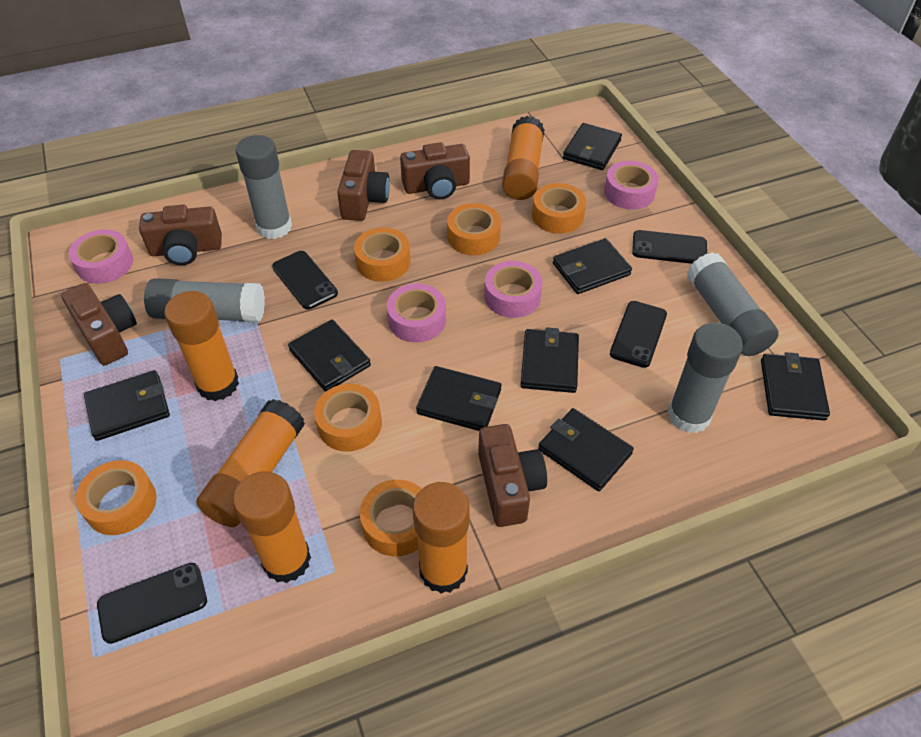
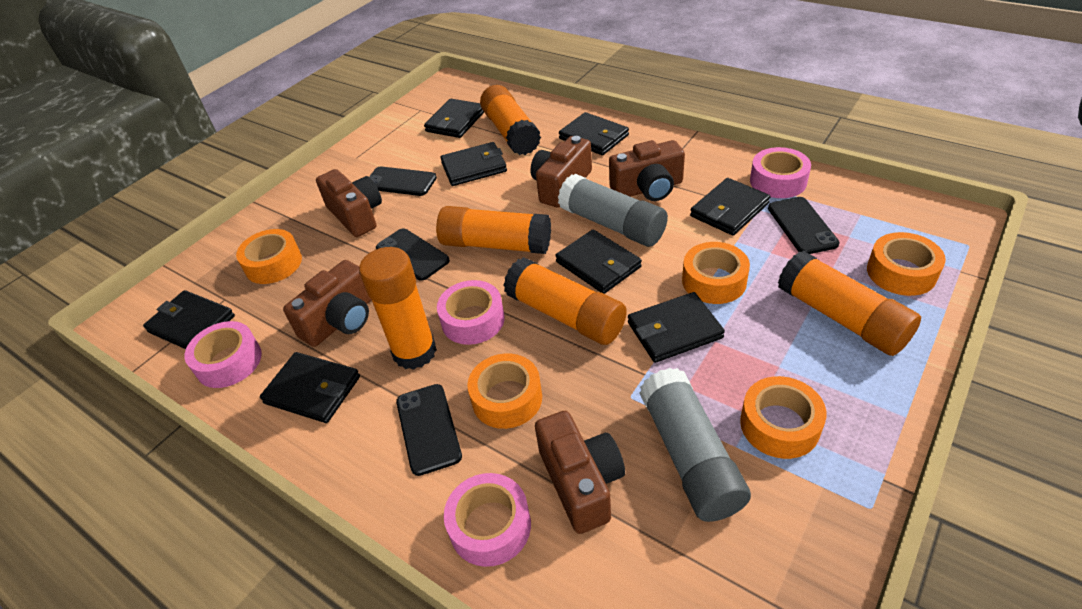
grey glue stick: 4 -> 2
orange tape: 6 -> 5

